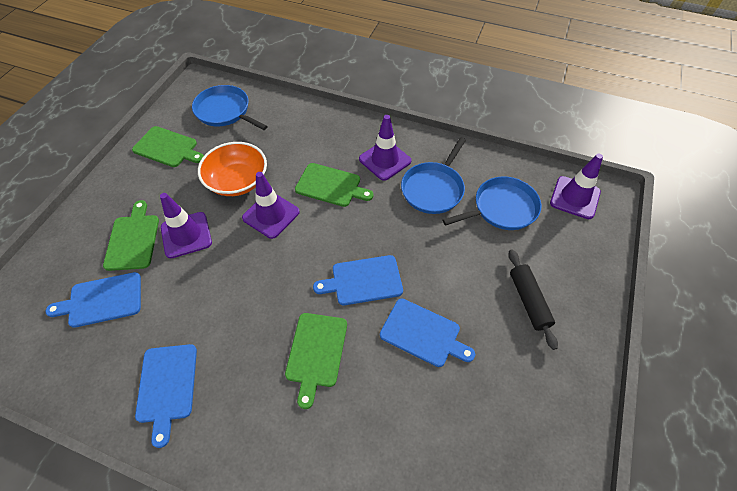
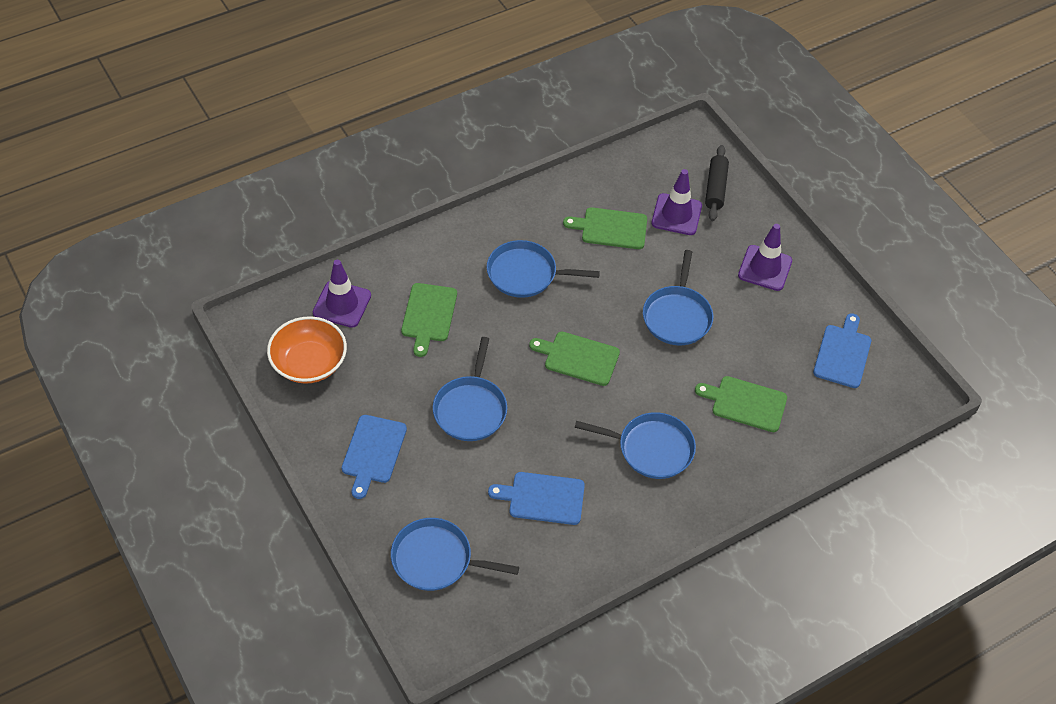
blue cutting board: 4 -> 3
blue pan: 3 -> 5
purple traffic cone: 4 -> 3

